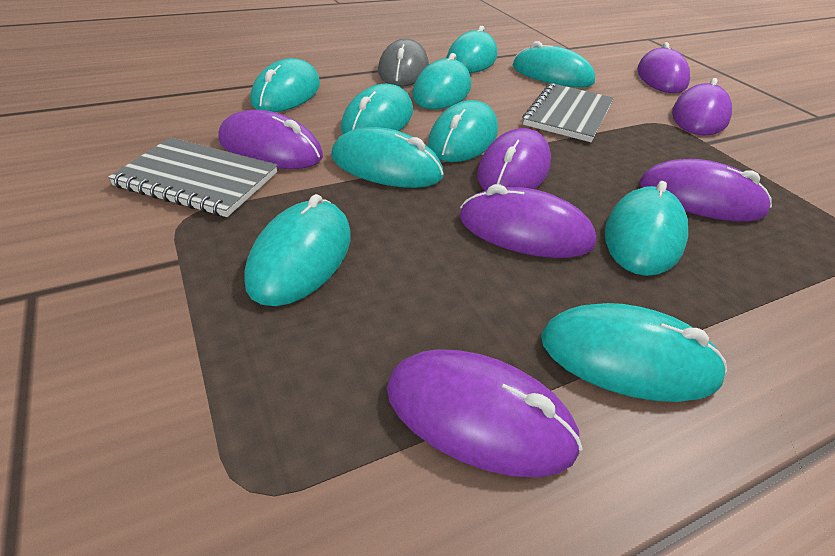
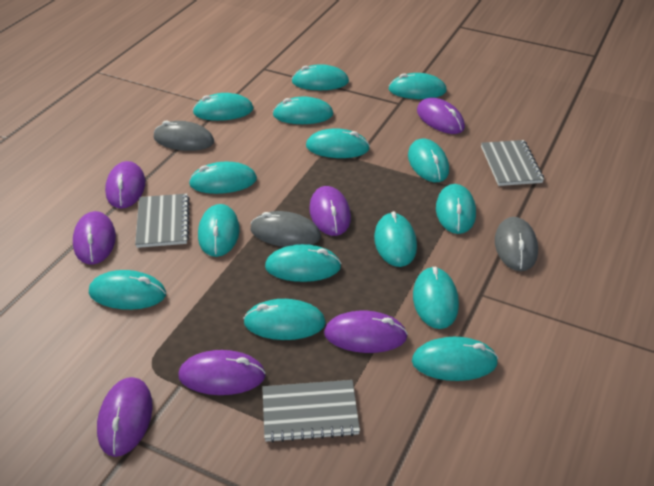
grey mouse: 1 -> 3
grey notebook: 2 -> 3
turquoise mouse: 10 -> 15

